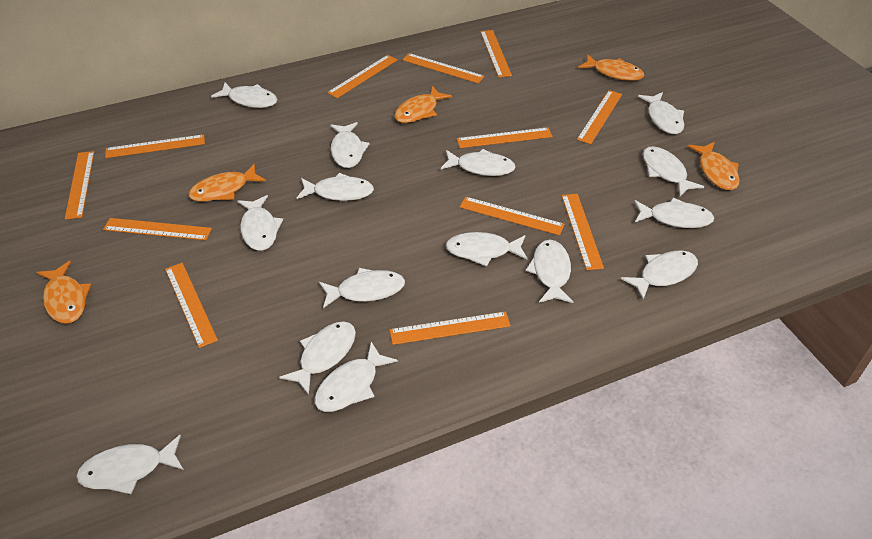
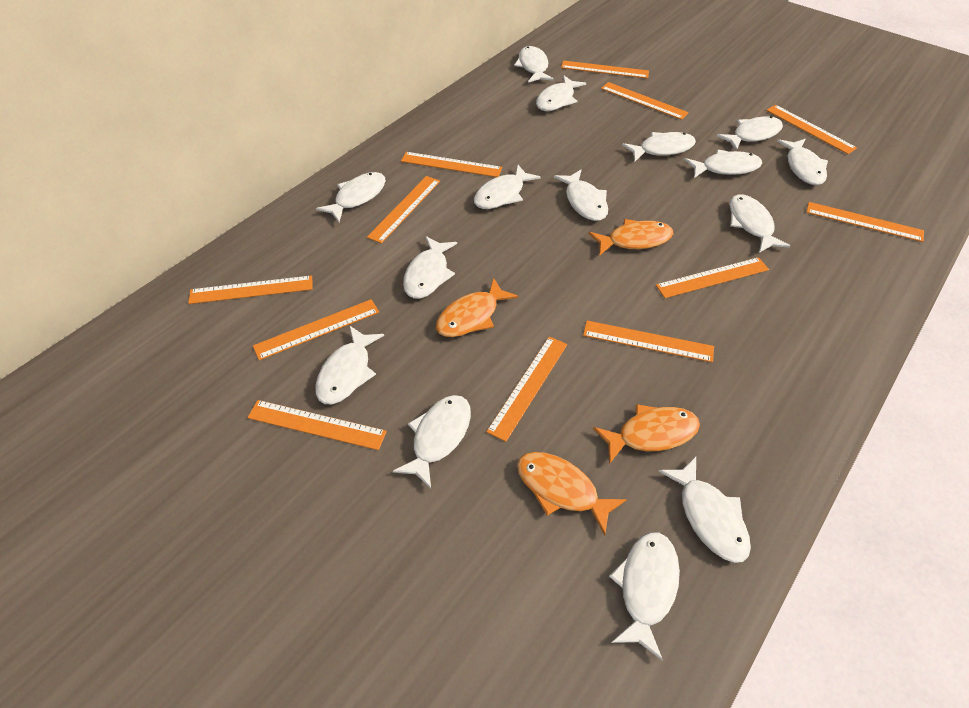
orange fish: 5 -> 4

